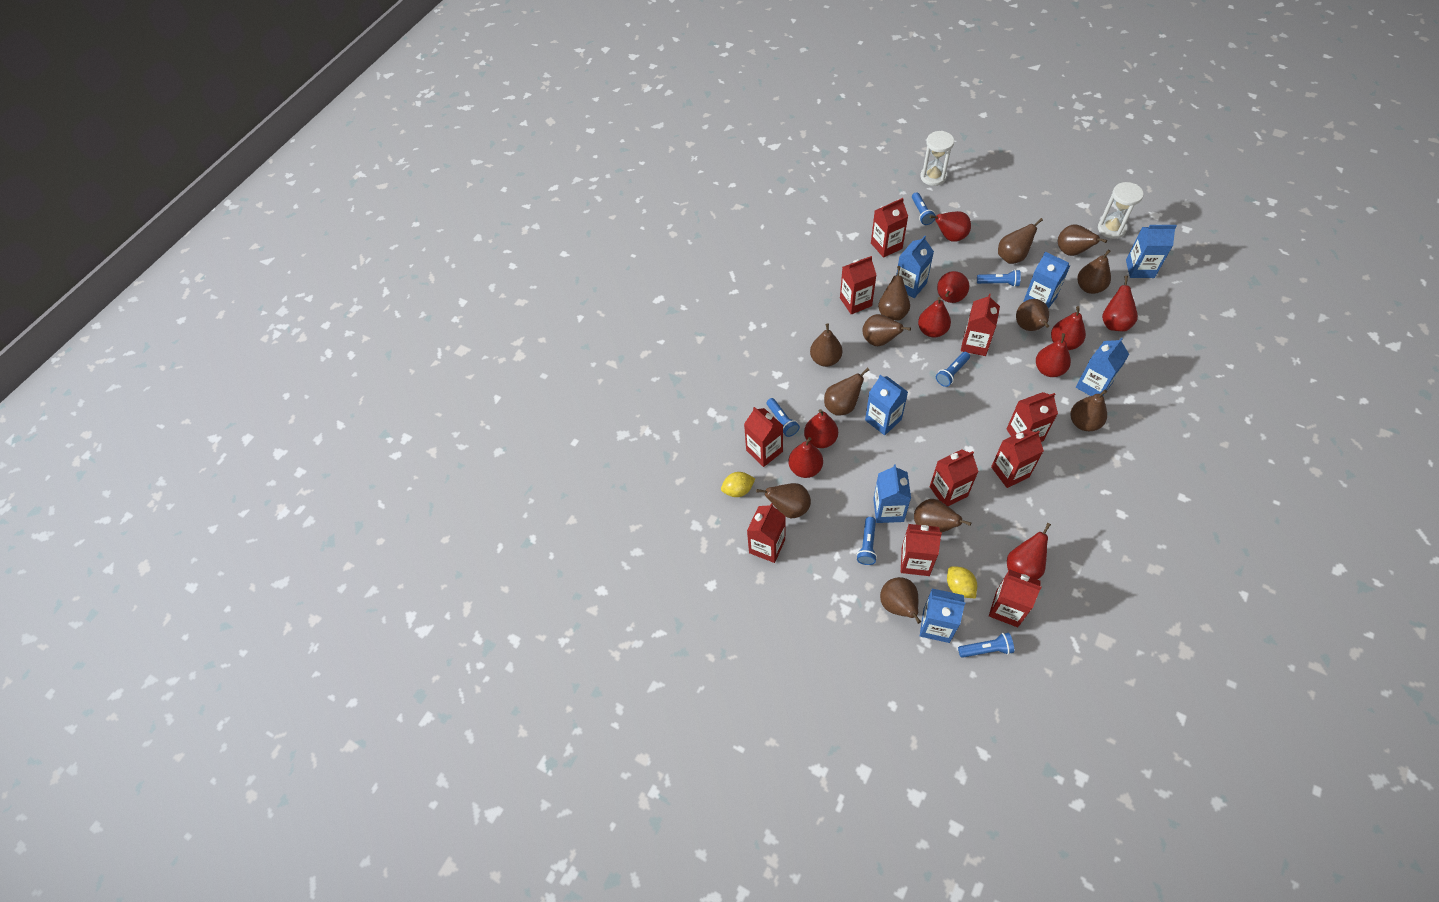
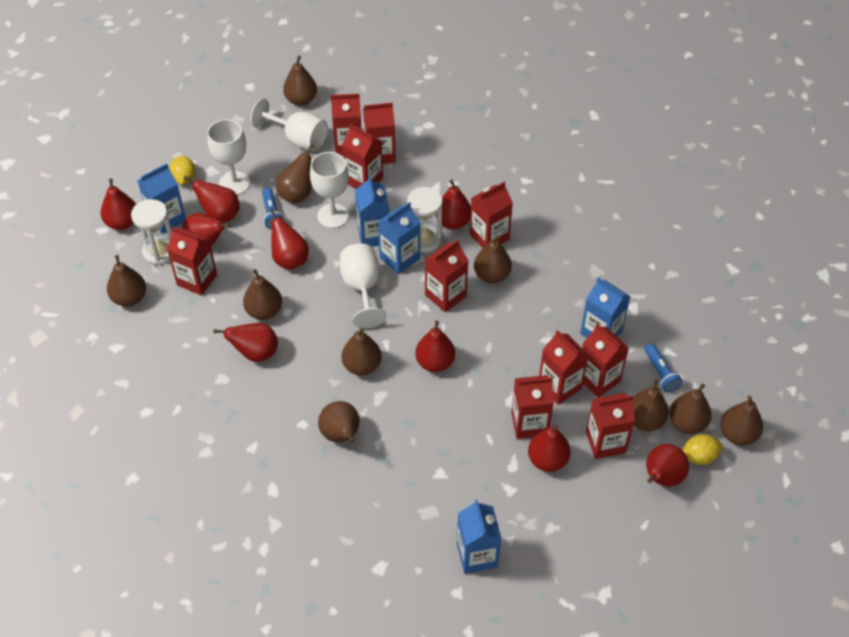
blue carton: 7 -> 5
blue flashlight: 6 -> 2
brown pear: 12 -> 10
white goblet: 0 -> 4

